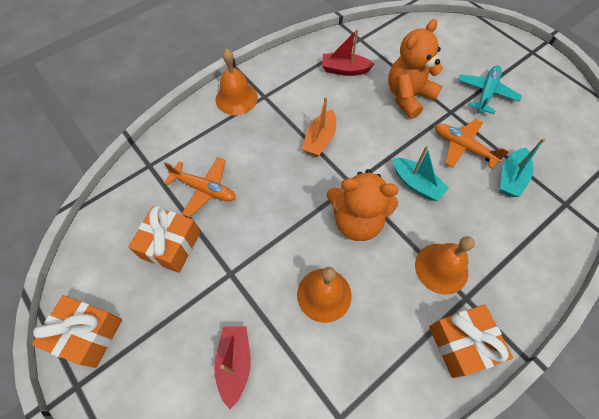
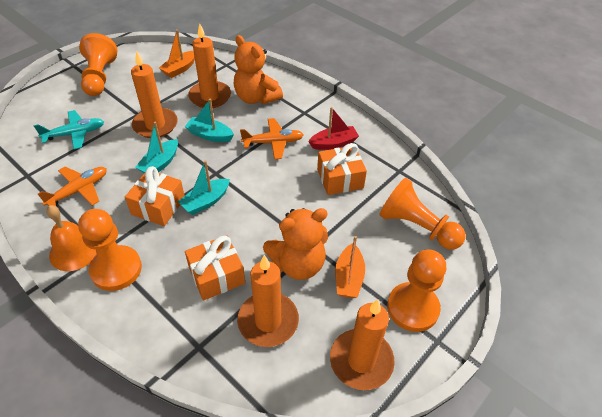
orange bell: 3 -> 1
orange boat: 1 -> 2
orange candle: 0 -> 4
orange pawn: 0 -> 4
red boat: 2 -> 1
turquoise boat: 2 -> 3

